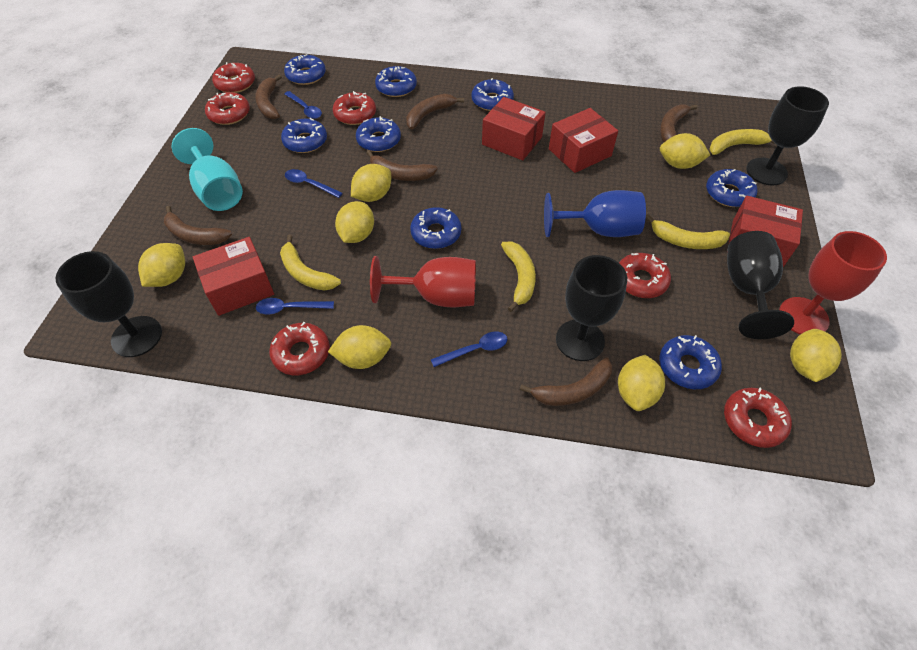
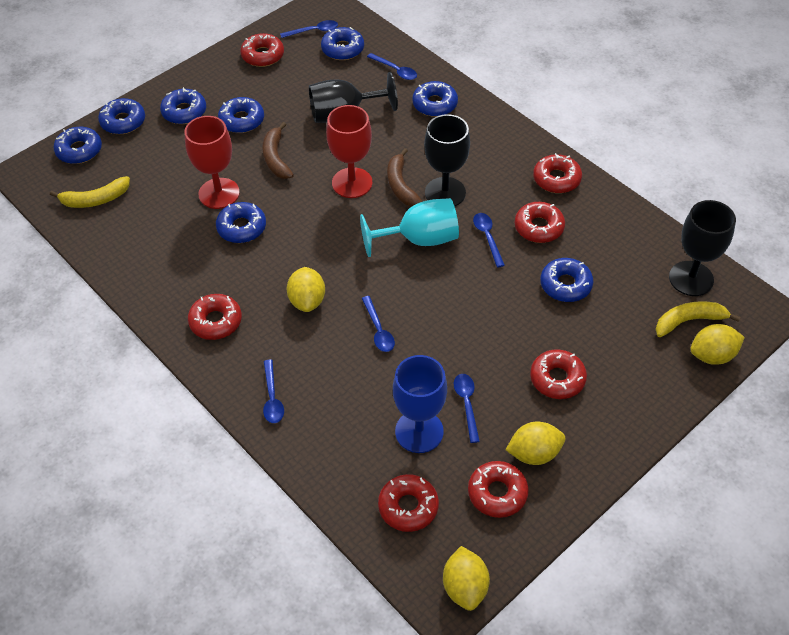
black goblet: 4 -> 3
blue spoon: 4 -> 6
brown banana: 6 -> 2
red box: 4 -> 0
red donut: 6 -> 7
yellow banana: 4 -> 2
yellow lemon: 7 -> 4

